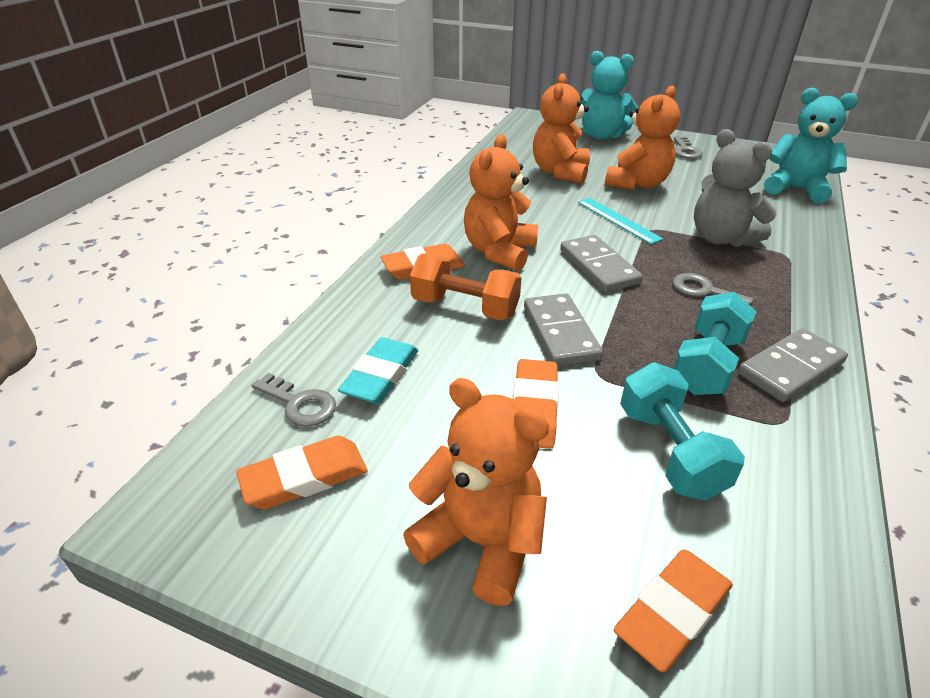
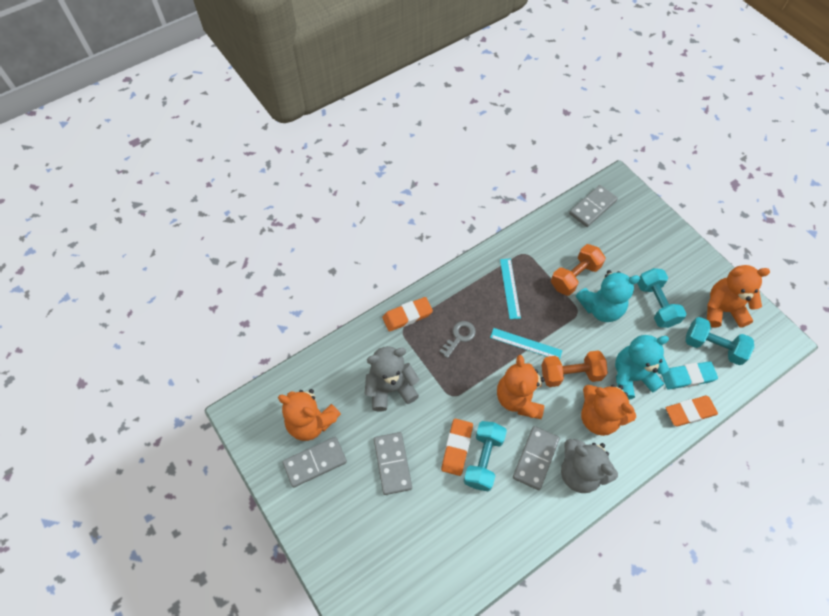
grey domino: 3 -> 4
grey key: 3 -> 1
grey teddy bear: 1 -> 2
orange dumbbell: 1 -> 2
orange eraser: 4 -> 3
turquoise dumbbell: 2 -> 3
turquoise ruler: 1 -> 2

